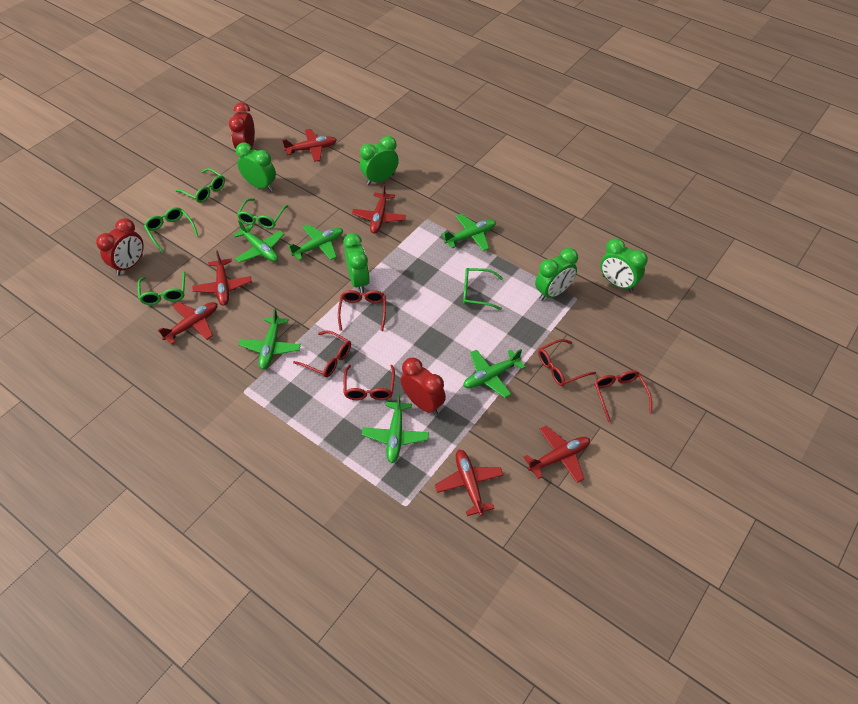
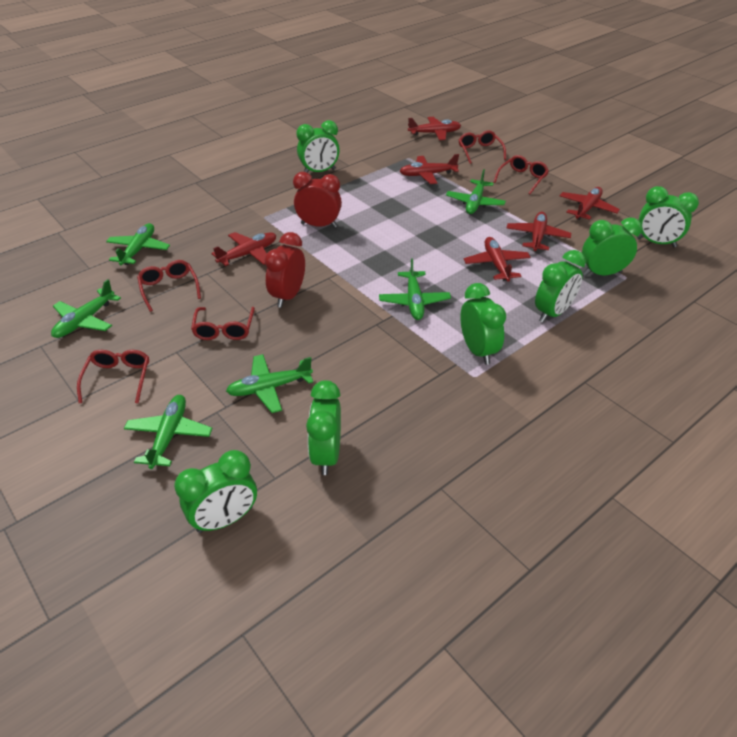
green clock: 5 -> 7
green glasses: 5 -> 0
red clock: 3 -> 2

